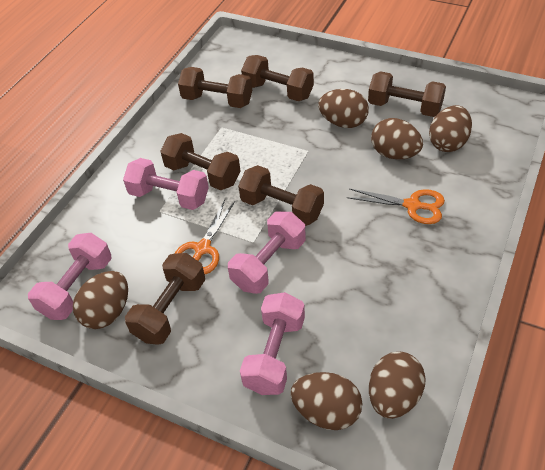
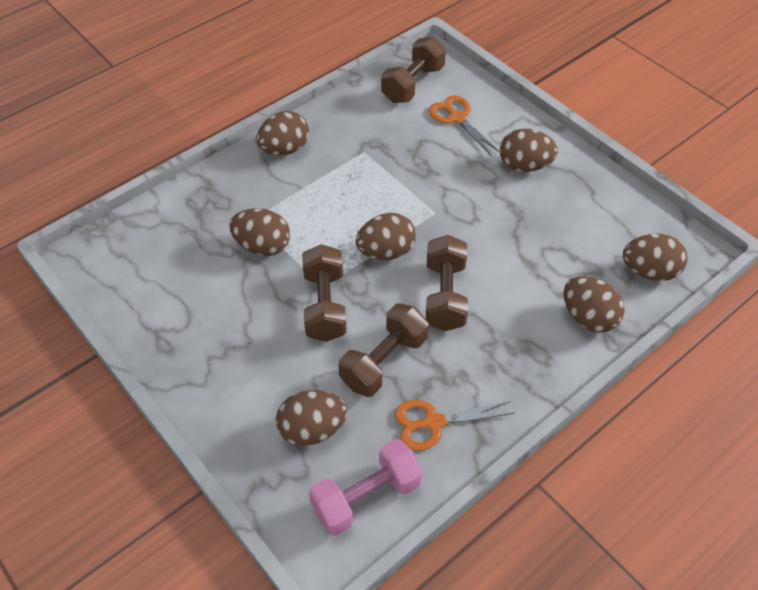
brown dumbbell: 6 -> 4
brown egg: 6 -> 7
pink dumbbell: 4 -> 1

